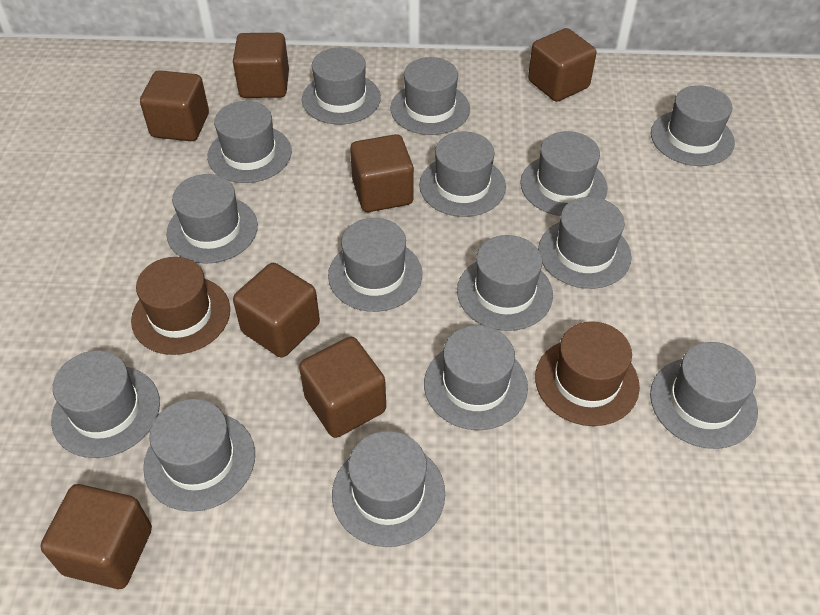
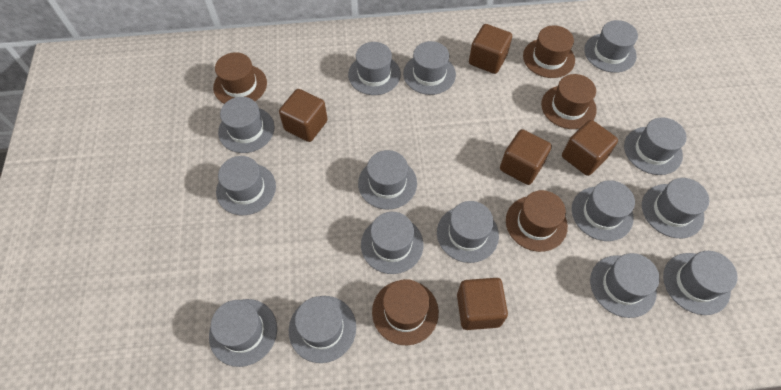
brown cube: 7 -> 5
brown hat: 2 -> 5

